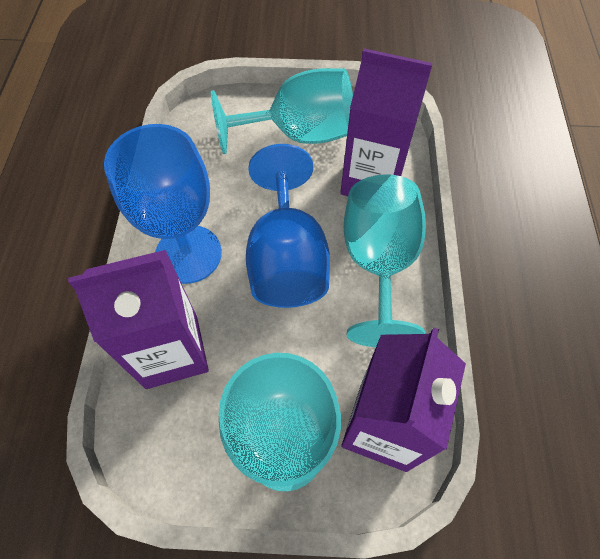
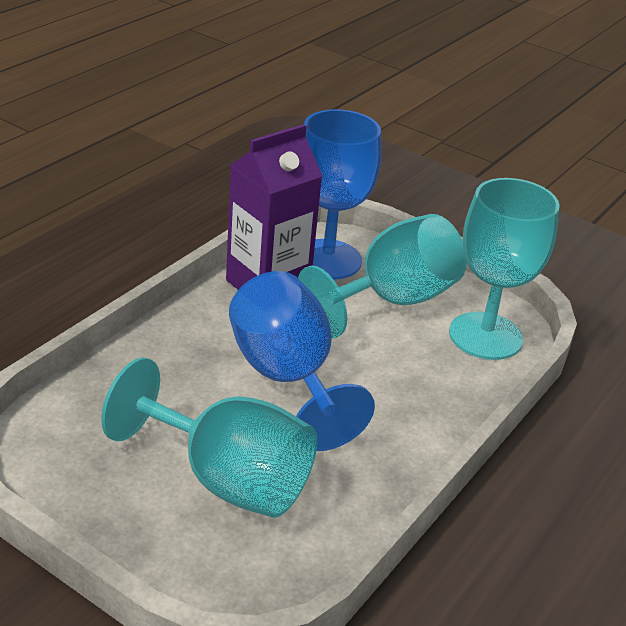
purple carton: 3 -> 1

